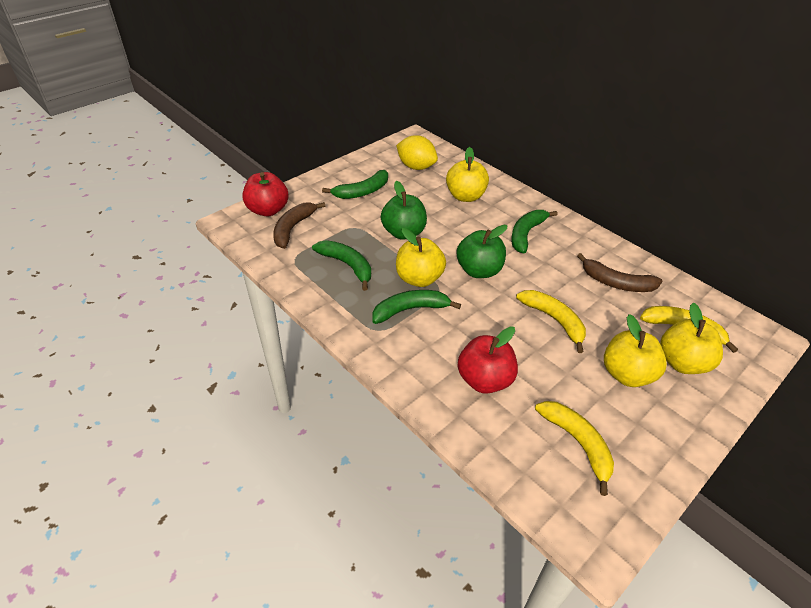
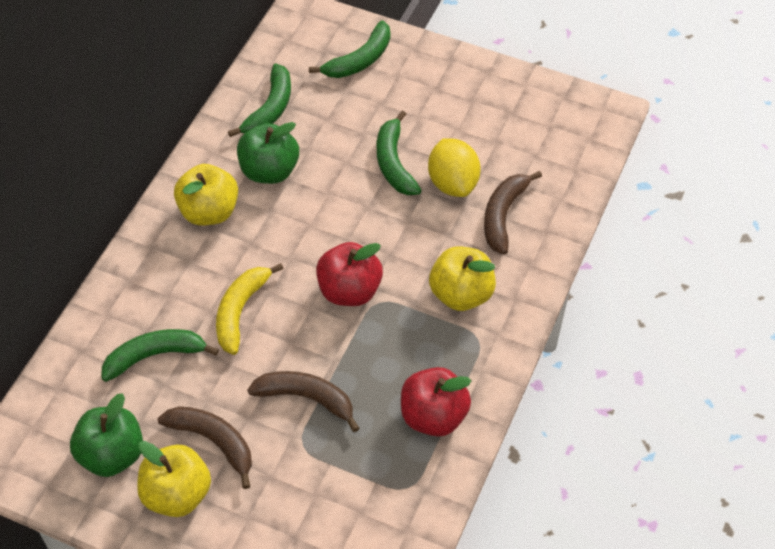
brown banana: 2 -> 3
yellow apple: 4 -> 3
yellow banana: 3 -> 1

